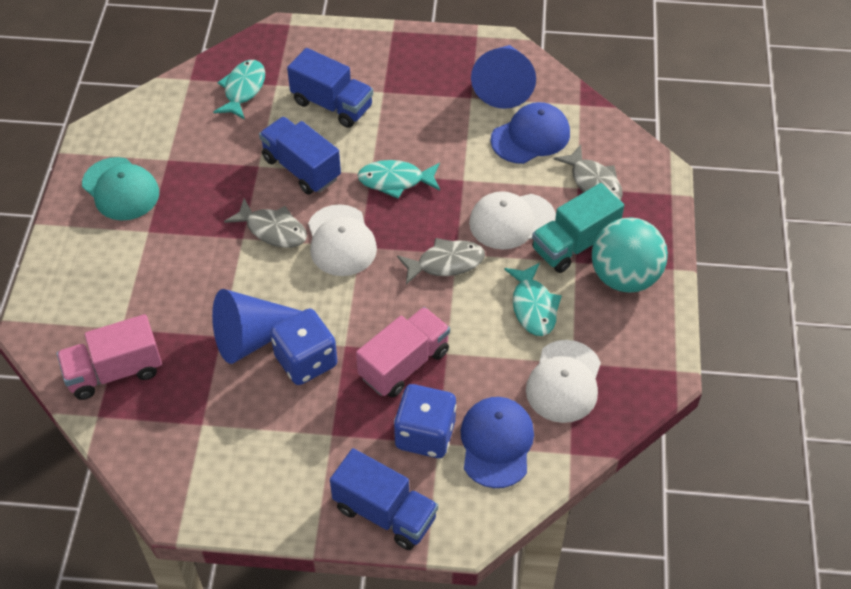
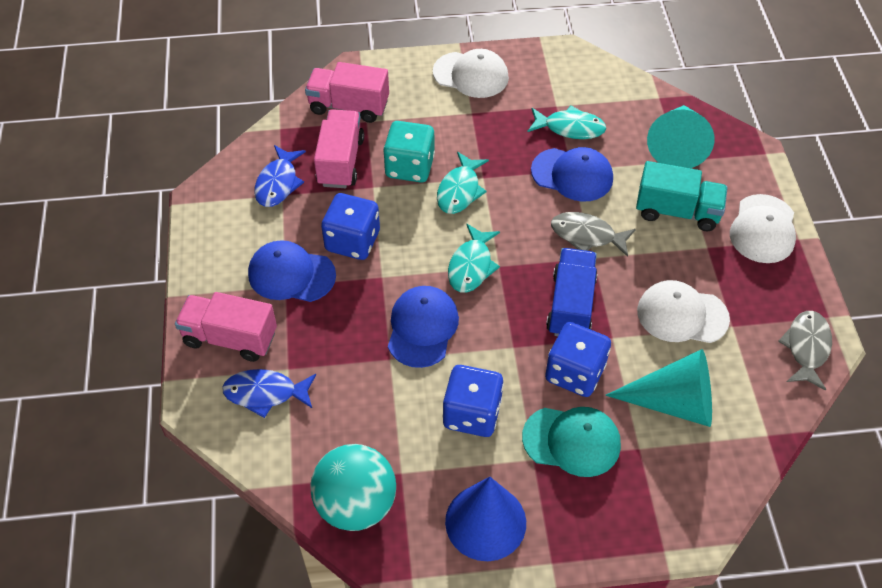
blue cap: 2 -> 3
blue cone: 2 -> 1
blue dice: 2 -> 3
blue fish: 0 -> 2
blue truck: 3 -> 1
grey fish: 3 -> 2
pink truck: 2 -> 3
turquoise cone: 0 -> 2
turquoise dice: 0 -> 1

